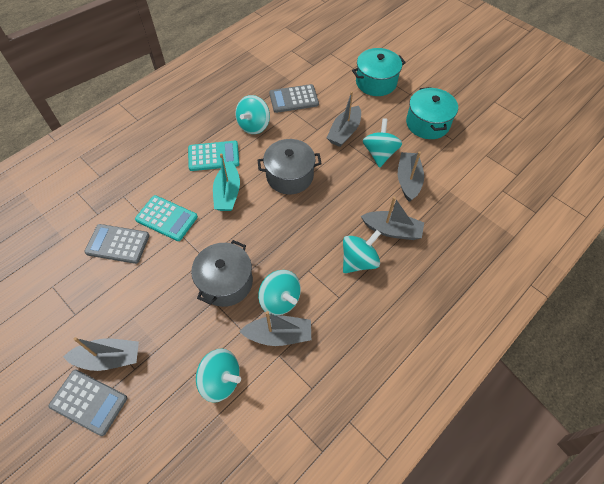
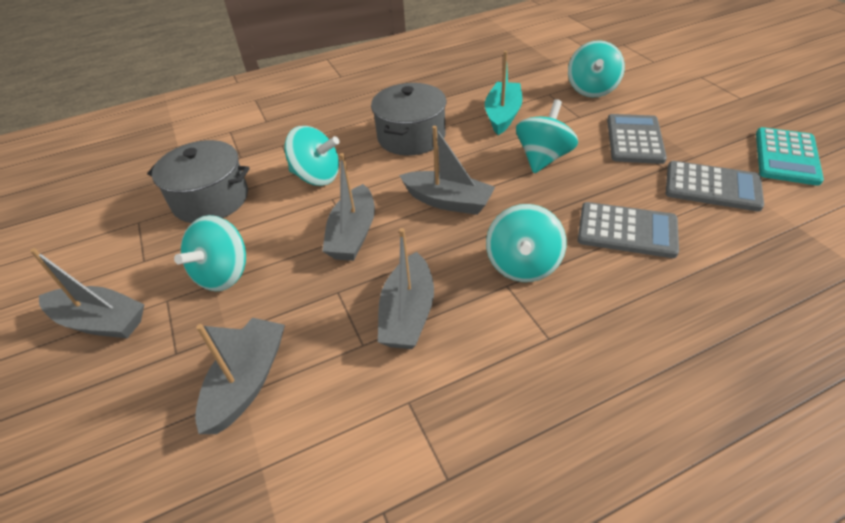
turquoise calculator: 2 -> 1
turquoise pot: 2 -> 0

